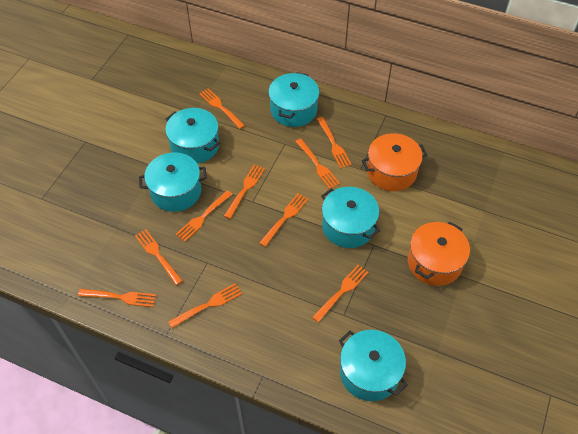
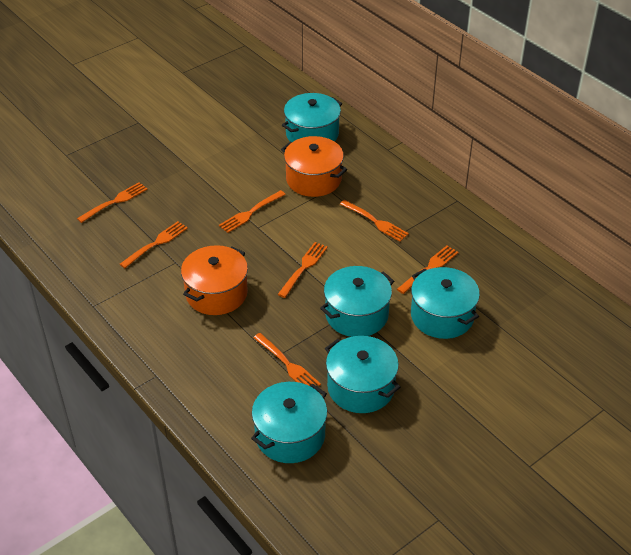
orange fork: 10 -> 7

